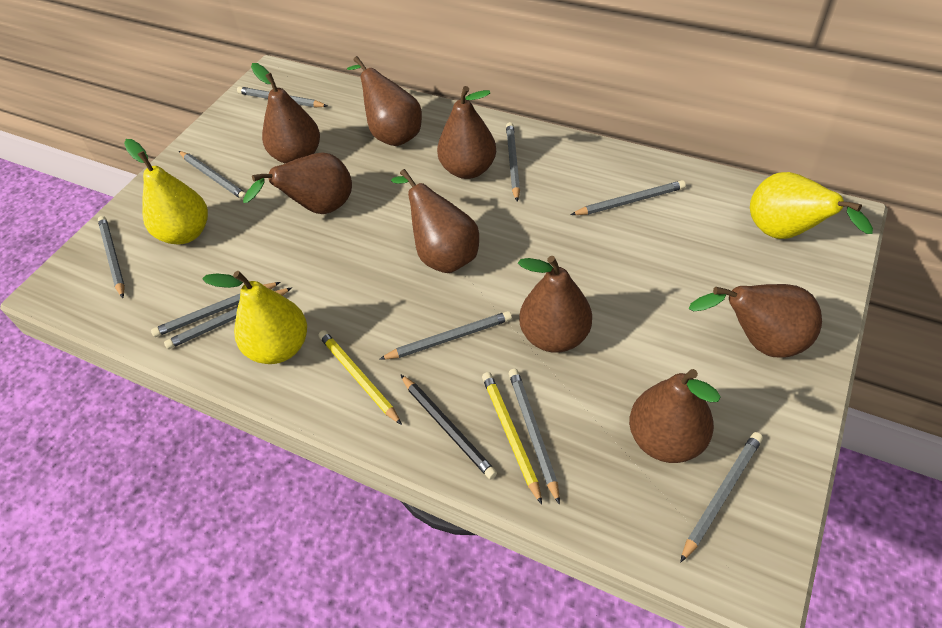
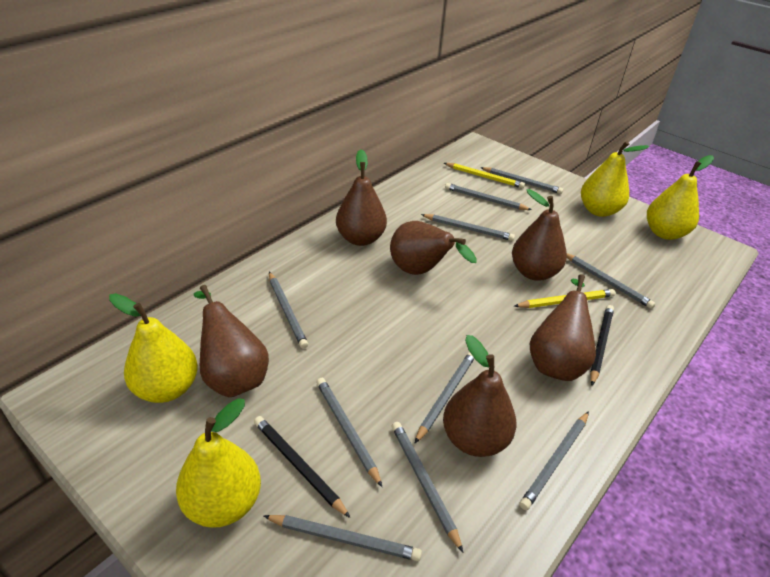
black pencil: 1 -> 2
brown pear: 8 -> 6
yellow pear: 3 -> 4

